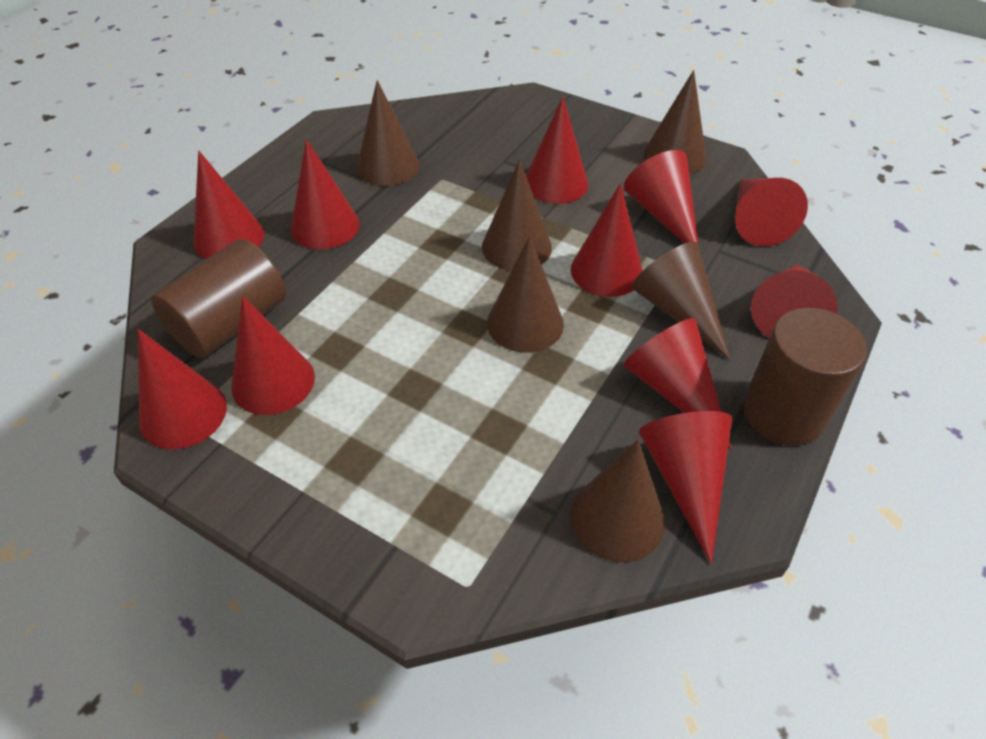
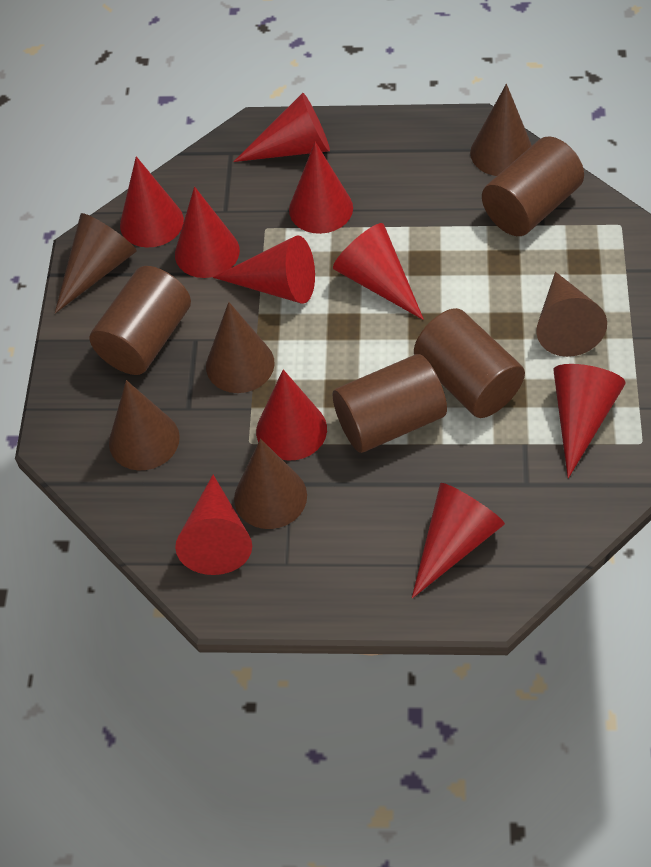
brown cylinder: 2 -> 4
red cone: 11 -> 10

